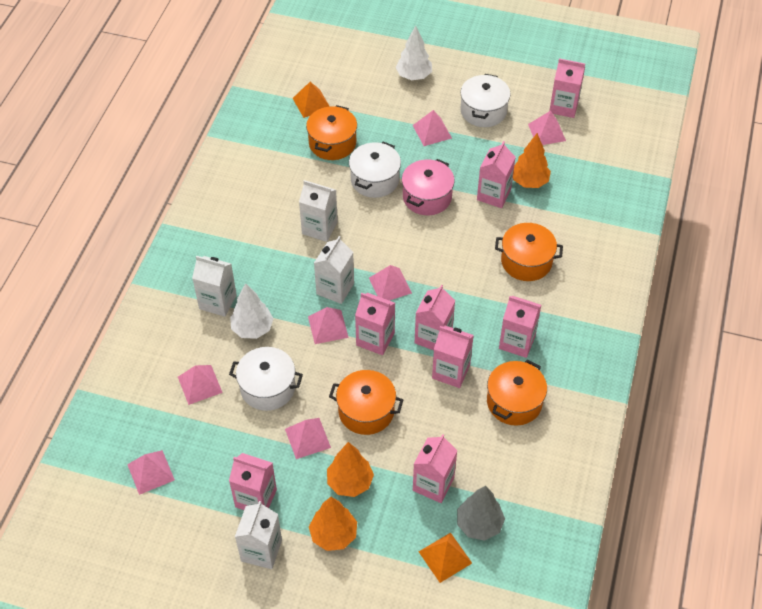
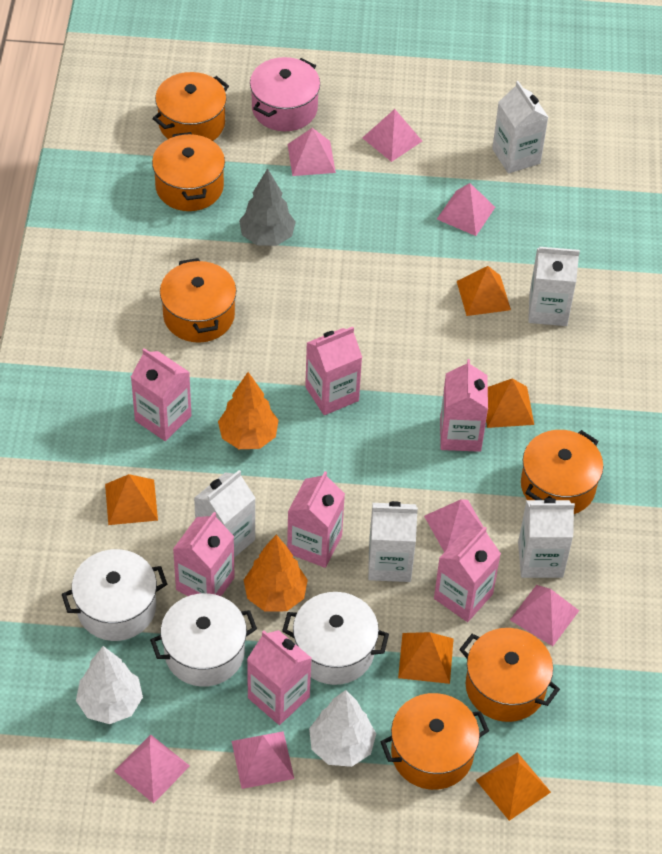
orange pot: 4 -> 6
orange pyramid: 2 -> 5
orange tree: 3 -> 2
pink carton: 8 -> 7
white carton: 4 -> 5

